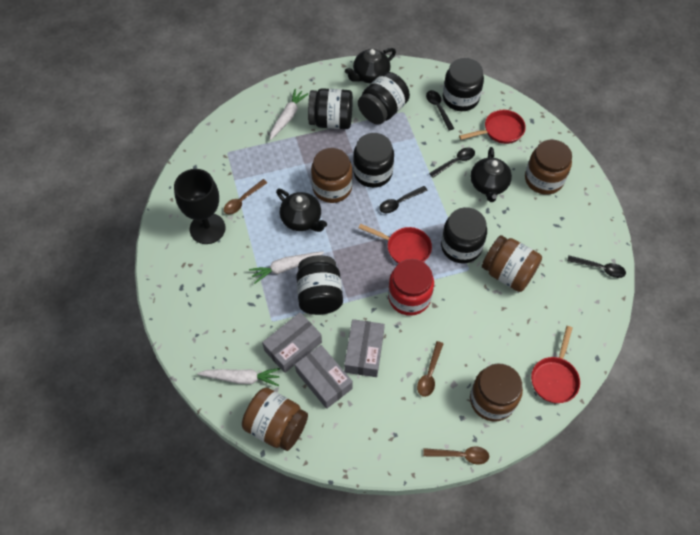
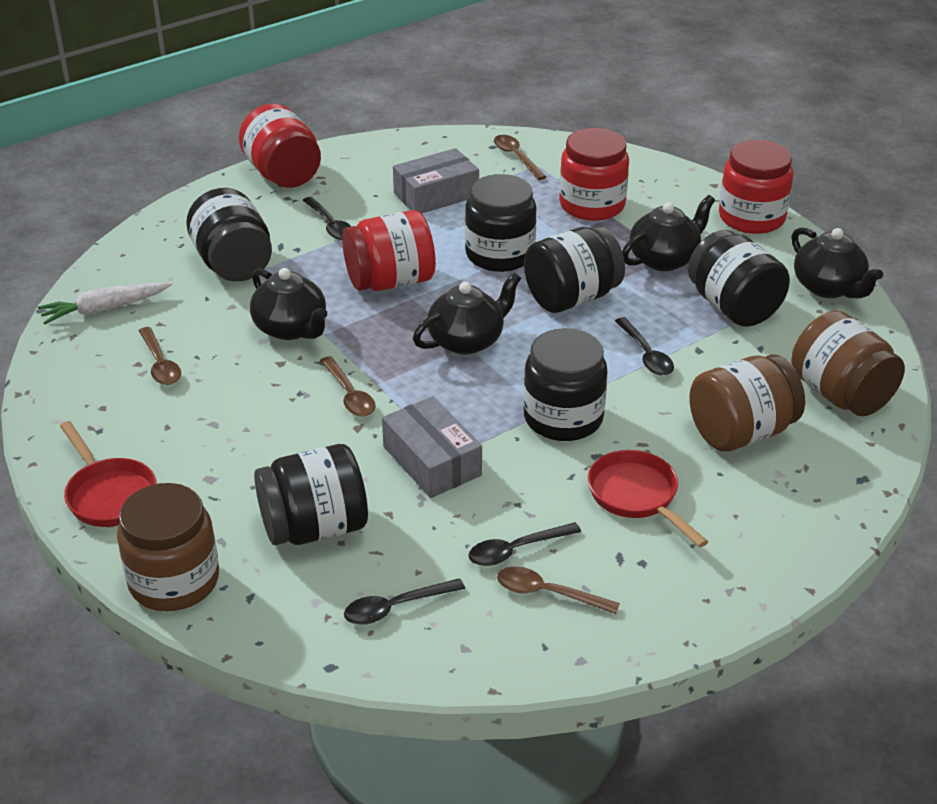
black goblet: 1 -> 0
black teapot: 3 -> 4
brown jar: 5 -> 3
brown spoon: 3 -> 4
grey box: 3 -> 2
red jar: 1 -> 4
red pan: 3 -> 2
white carrot: 3 -> 1

